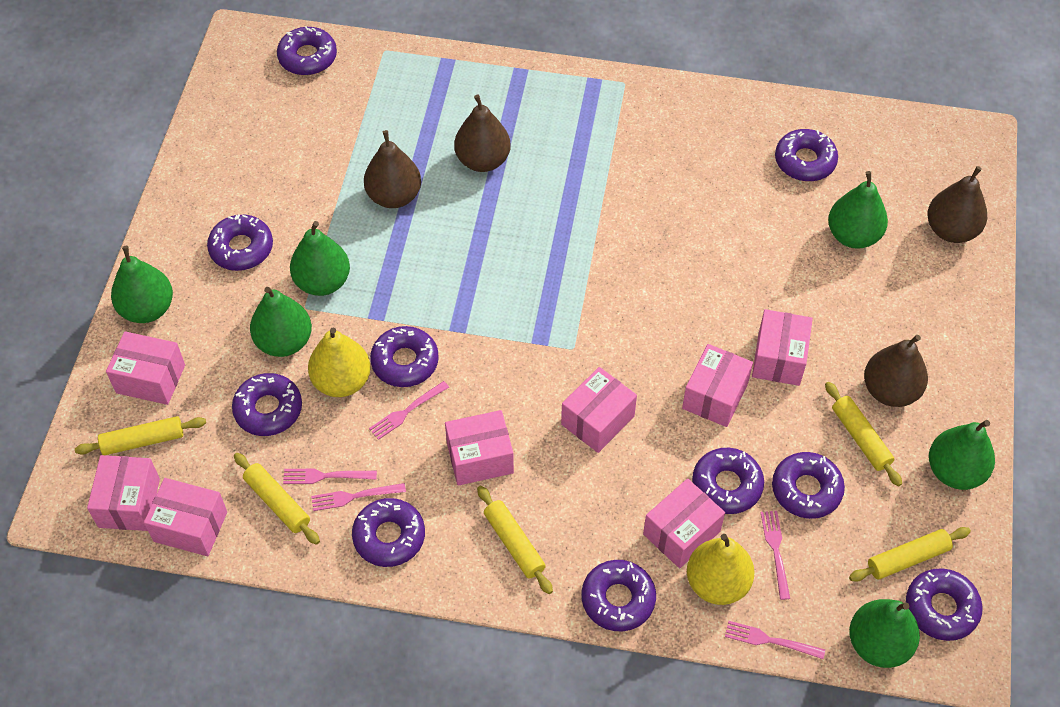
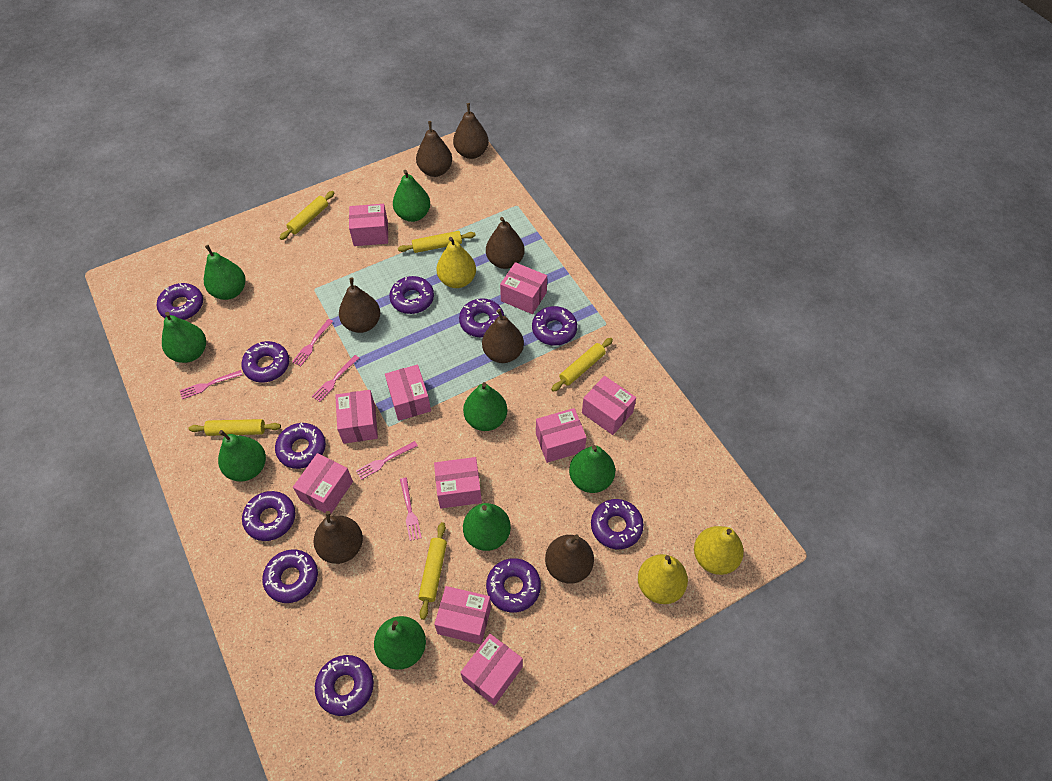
brown pear: 4 -> 7
green pear: 6 -> 8
pink box: 8 -> 10
purple donut: 10 -> 11
yellow pear: 2 -> 3

